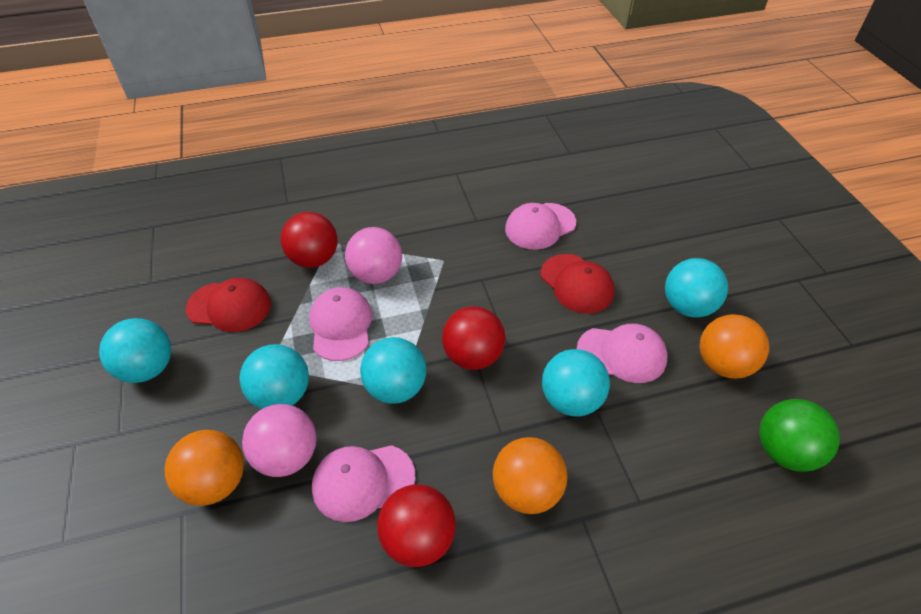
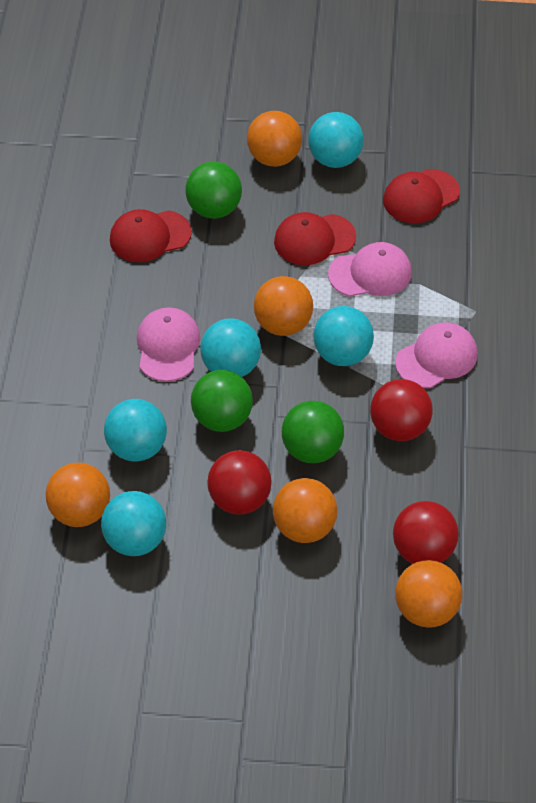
green ball: 1 -> 3
orange ball: 3 -> 5
pink ball: 2 -> 0
pink cap: 4 -> 3
red cap: 2 -> 3

